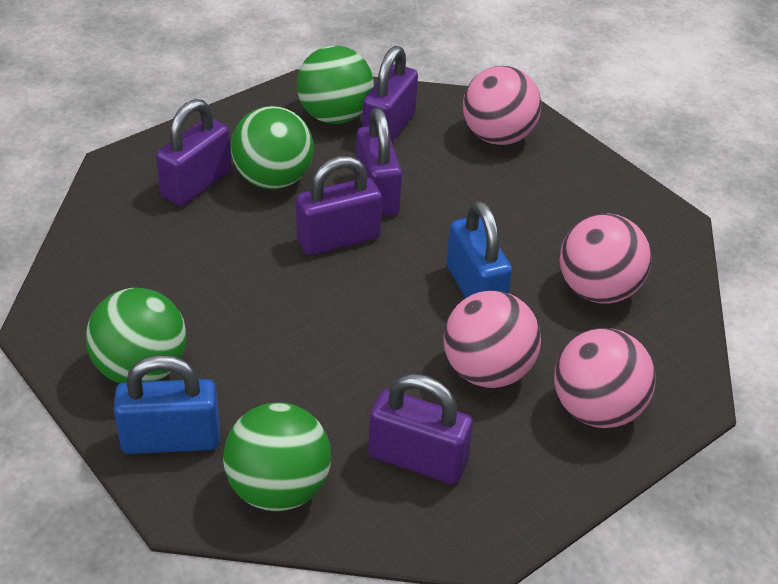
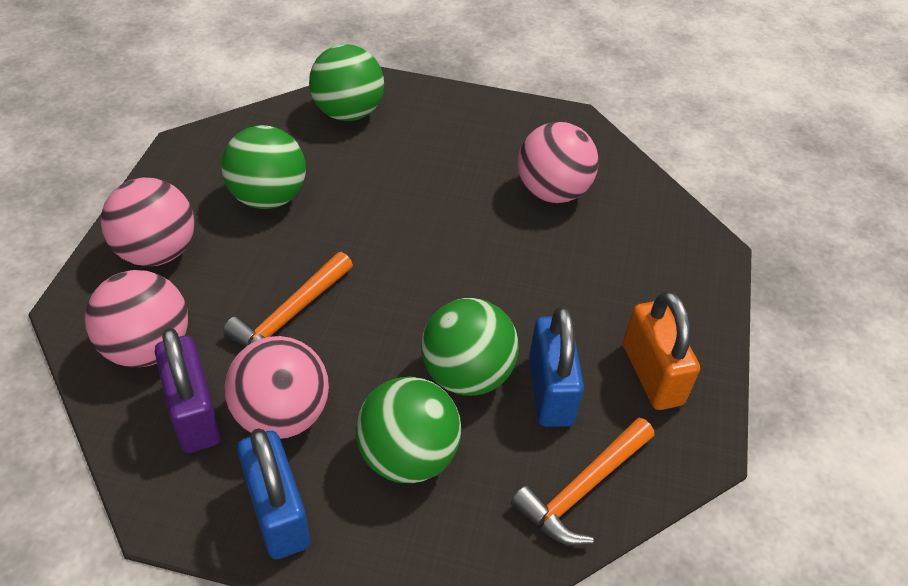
orange hammer: 0 -> 2
orange padlock: 0 -> 1
purple padlock: 5 -> 1

